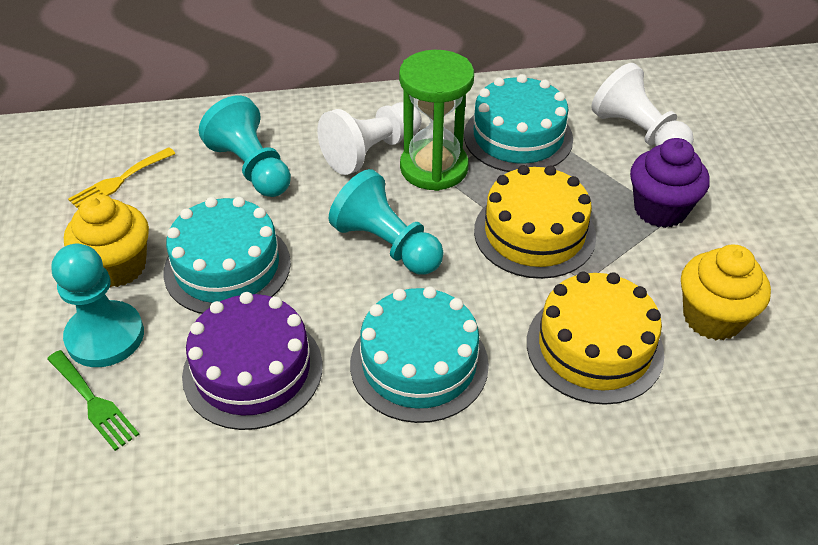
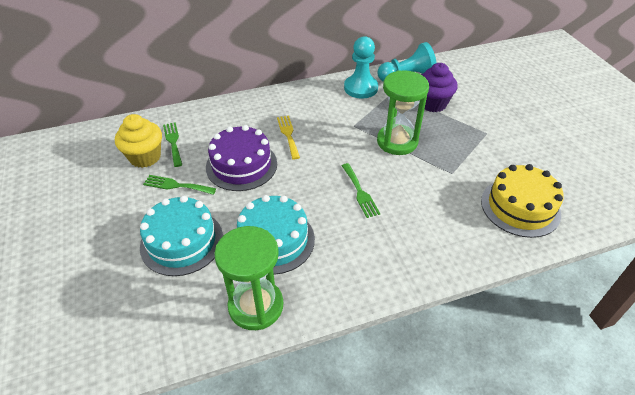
green fork: 1 -> 3
green hourglass: 1 -> 2
turquoise cake: 3 -> 2
turquoise pawn: 3 -> 2
white pawn: 2 -> 0
yellow cake: 2 -> 1
yellow cupcake: 2 -> 1

